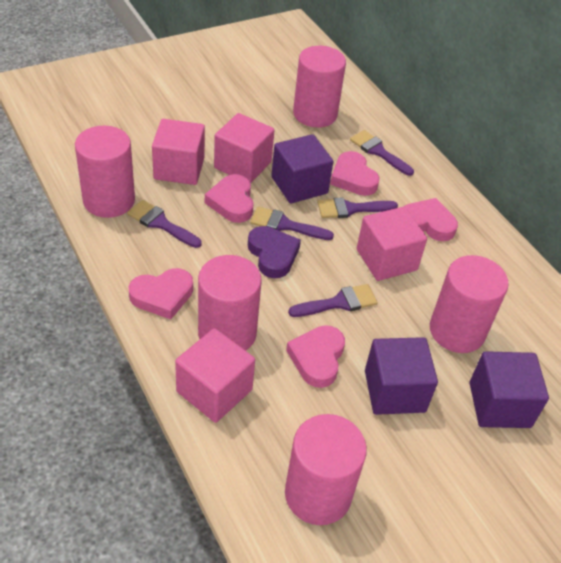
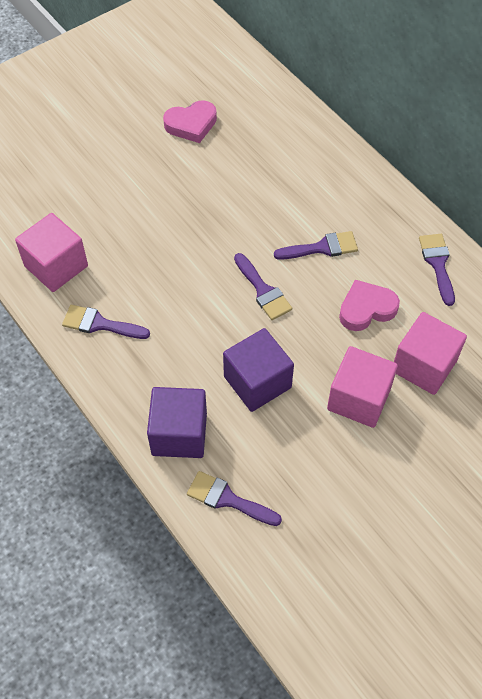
pink cube: 4 -> 3
pink cylinder: 5 -> 0
pink heart: 5 -> 2
purple cube: 3 -> 2
purple heart: 1 -> 0

